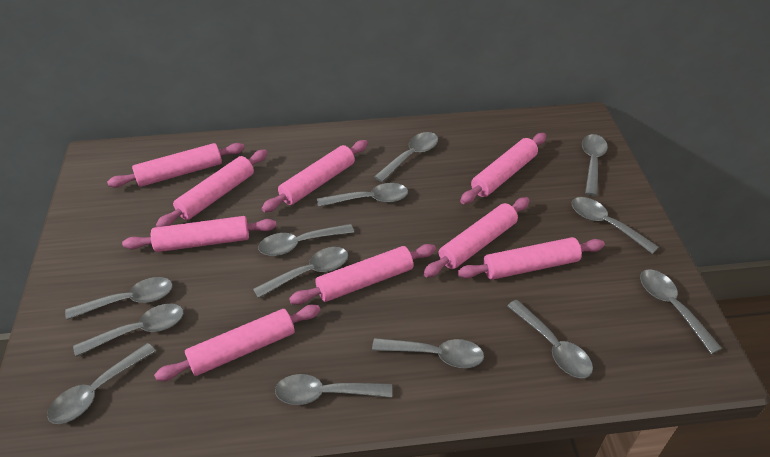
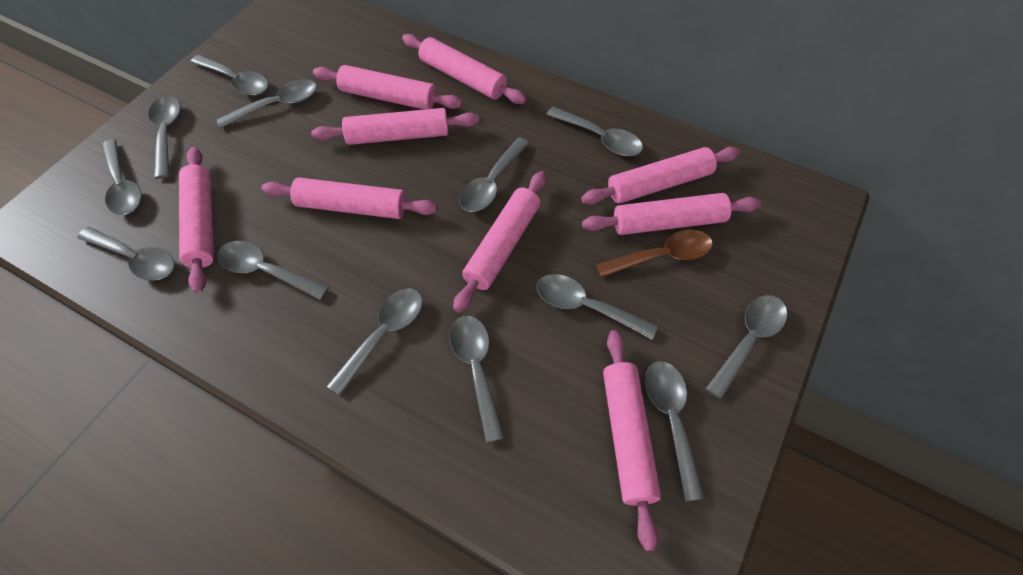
brown spoon: 0 -> 1

